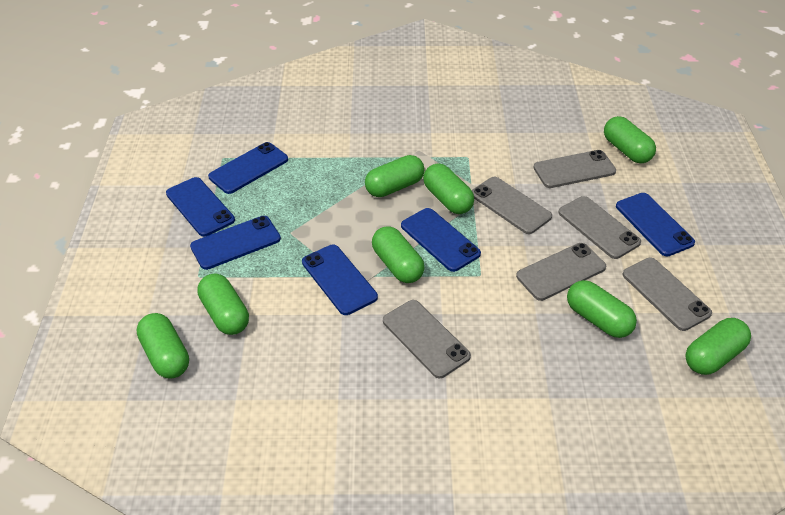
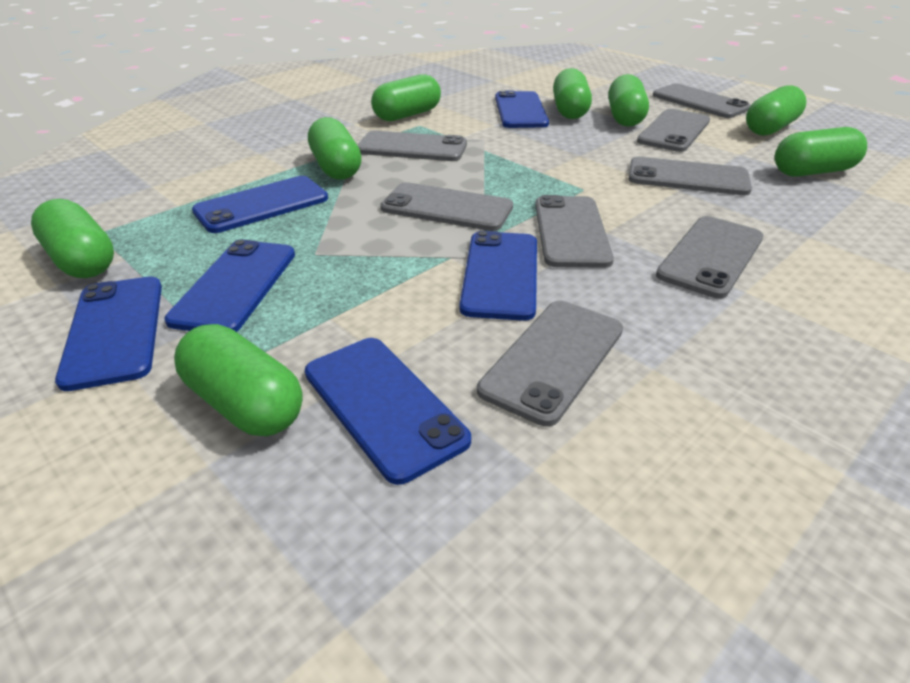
grey phone: 6 -> 8

